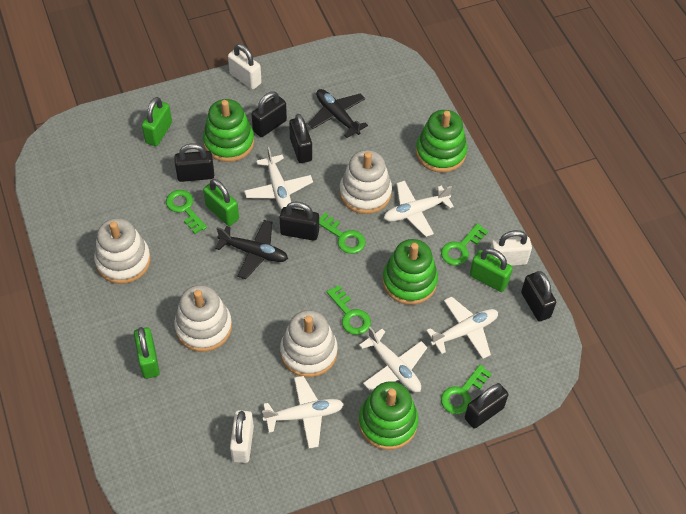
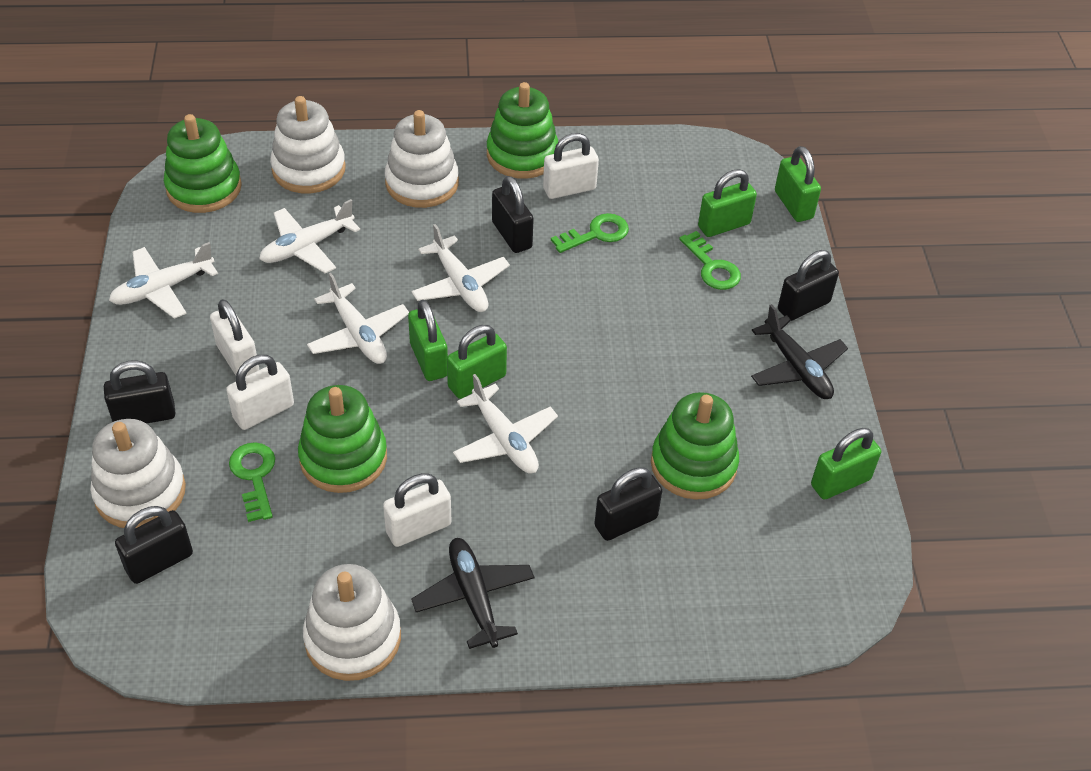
black padlock: 6 -> 5
green key: 5 -> 3
green padlock: 4 -> 5
white padlock: 3 -> 4

